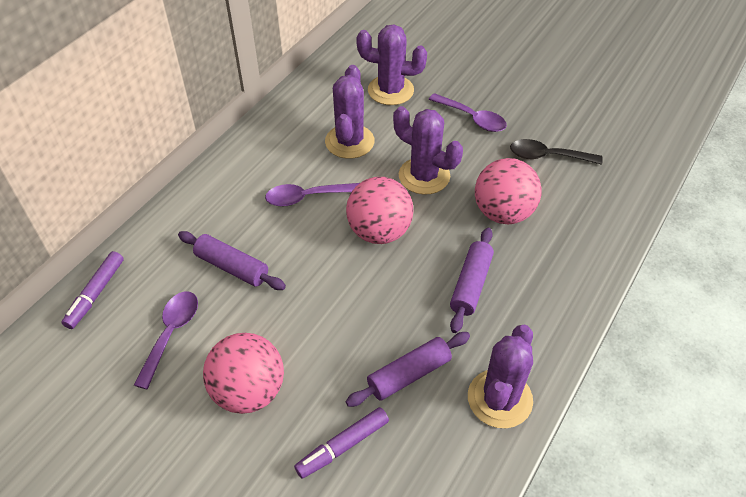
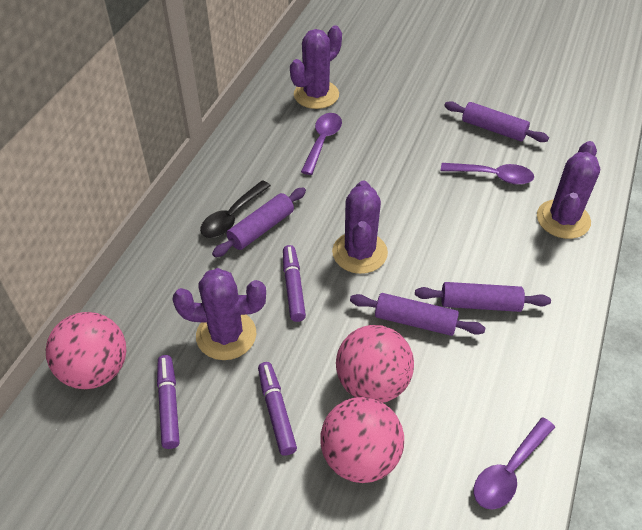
purple marker: 2 -> 3
purple rolling pin: 3 -> 4

